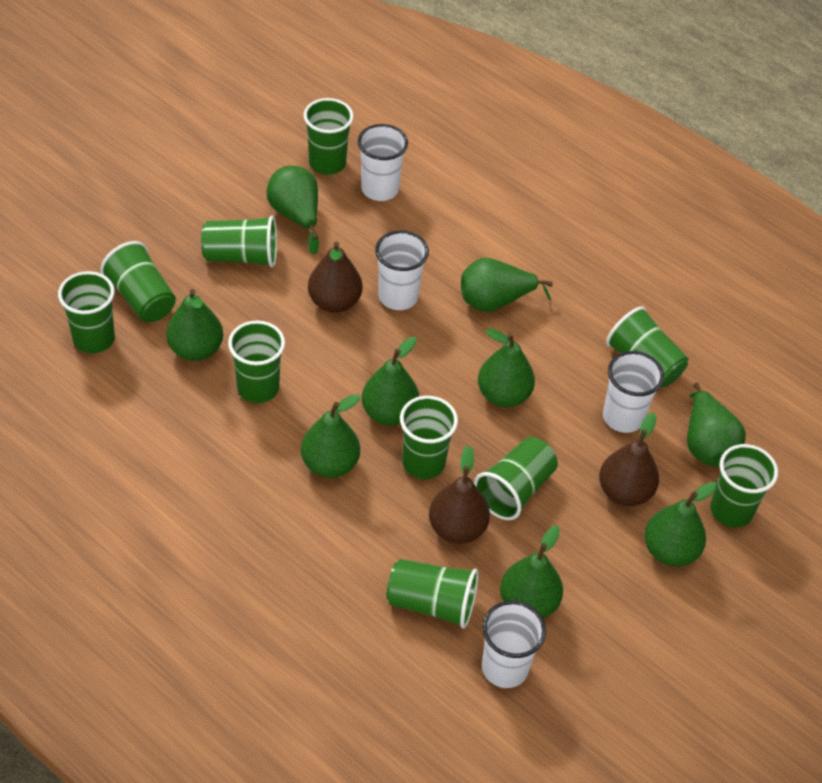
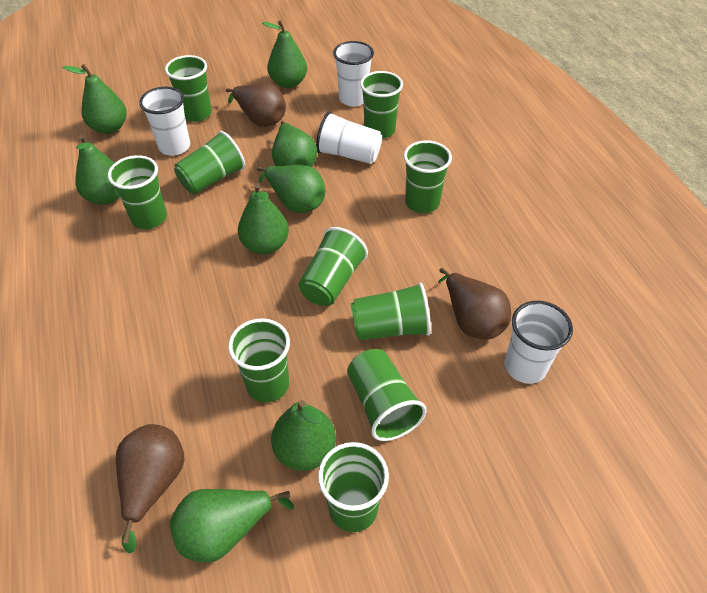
green pear: 9 -> 8

